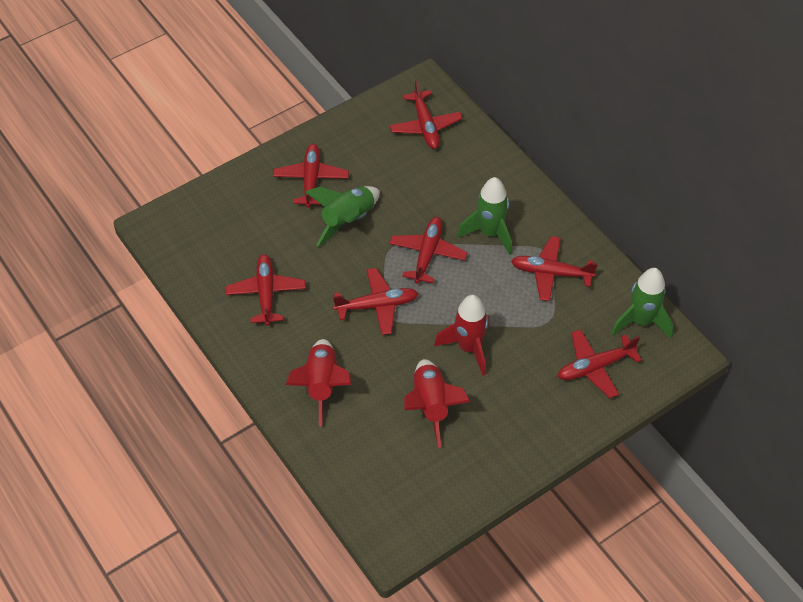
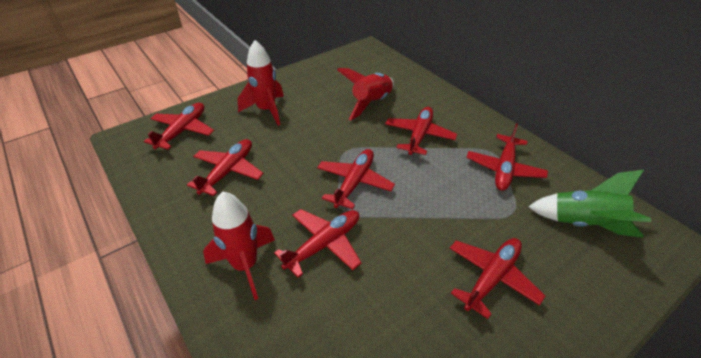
green rocket: 3 -> 1

